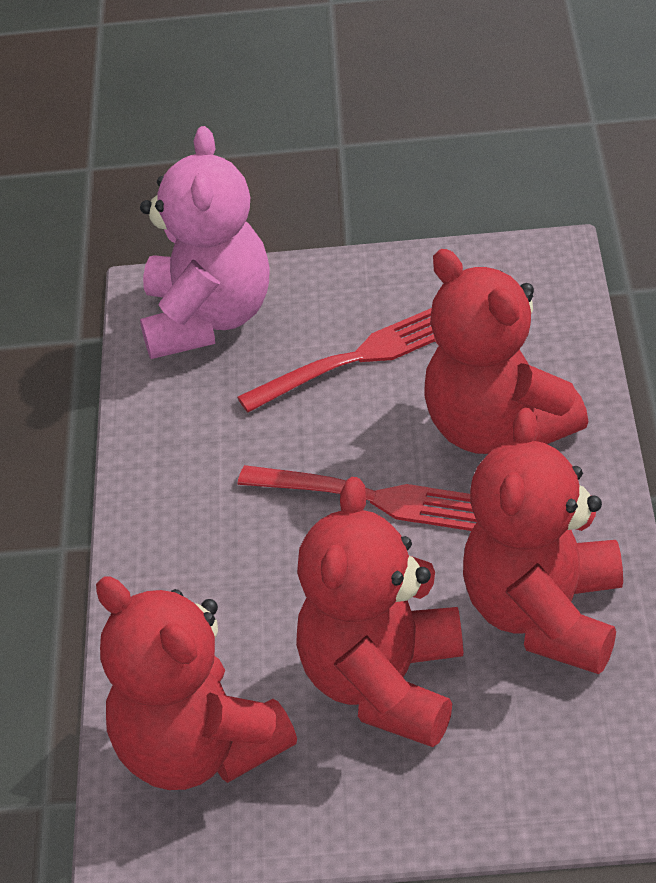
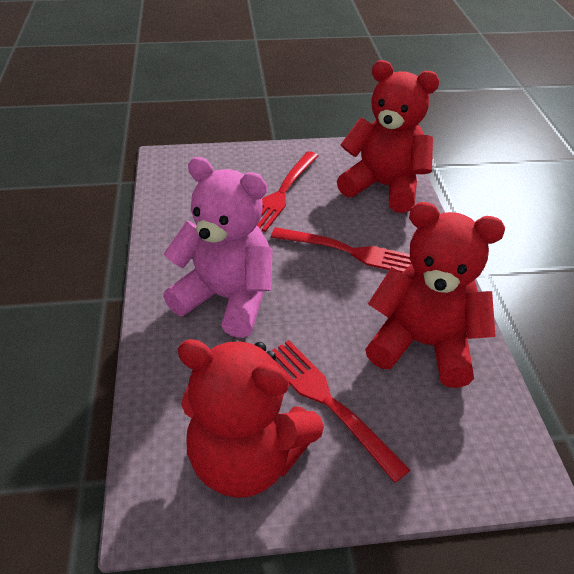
red fork: 2 -> 3
red teddy bear: 4 -> 3

